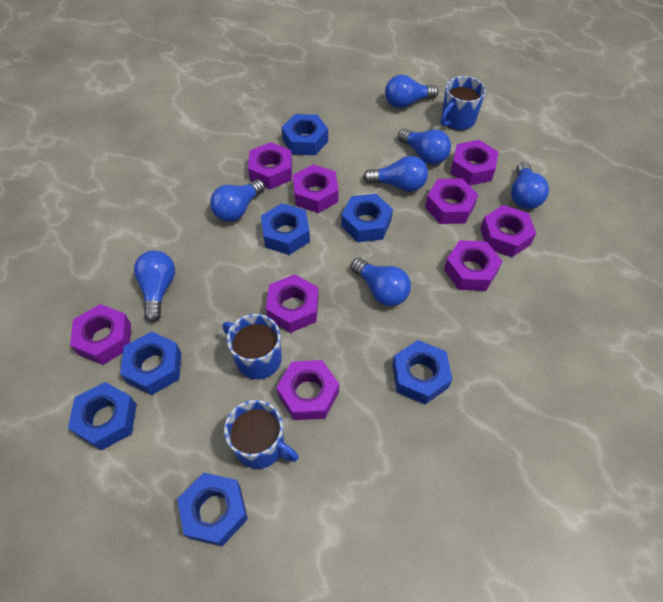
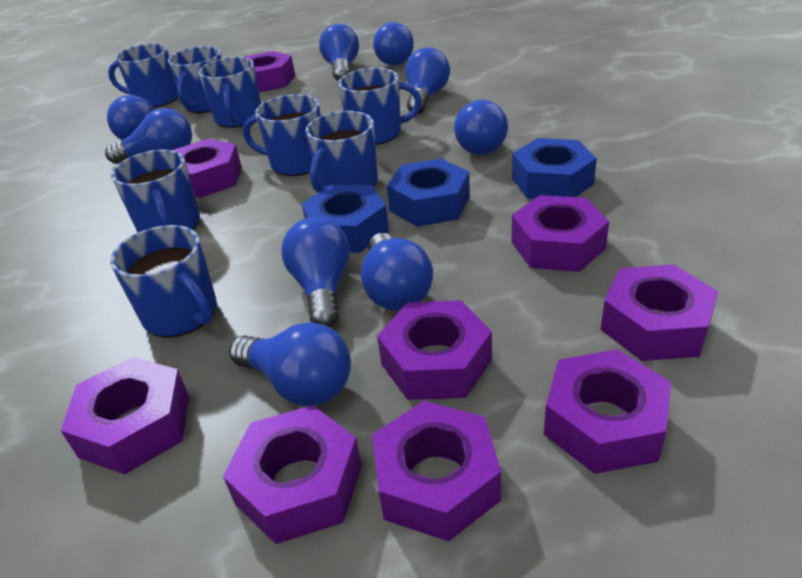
blue light bulb: 7 -> 9
blue mug: 3 -> 8
blue nut: 7 -> 3

